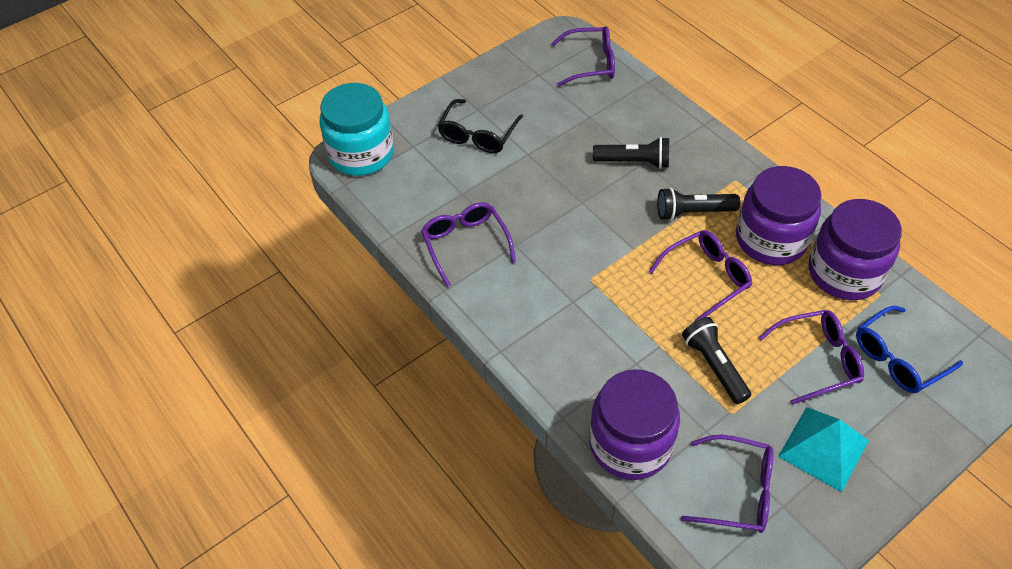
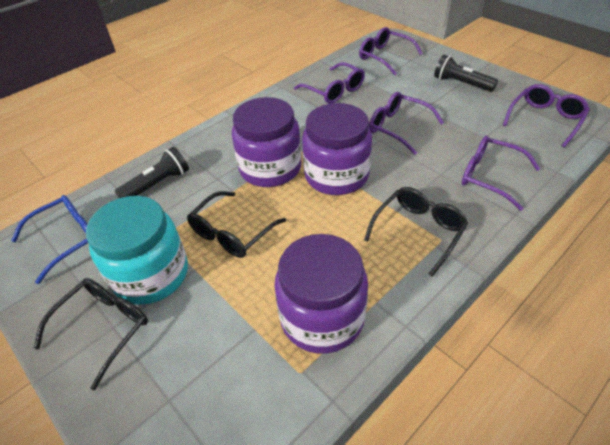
black flashlight: 3 -> 2
black glasses: 1 -> 3
turquoise pyramid: 1 -> 0

